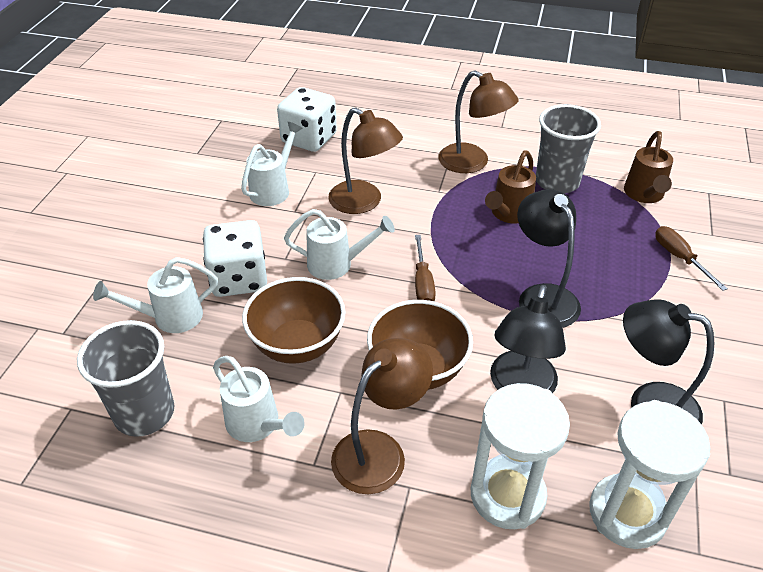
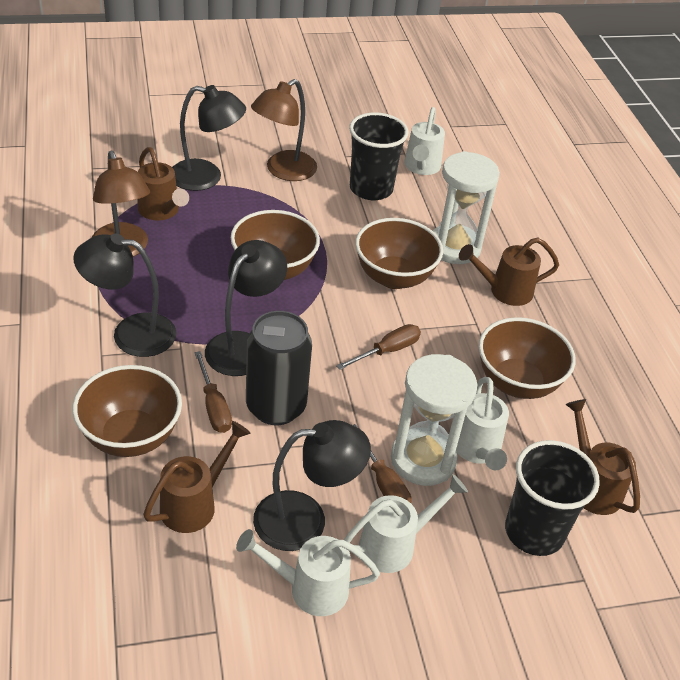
black can: 0 -> 1
black cup: 0 -> 2
black lamp: 3 -> 4
brown bowl: 2 -> 4
brown lamp: 3 -> 2
brown screwdriver: 2 -> 3
brown watering can: 2 -> 4
grey cup: 2 -> 0
white dice: 2 -> 0

